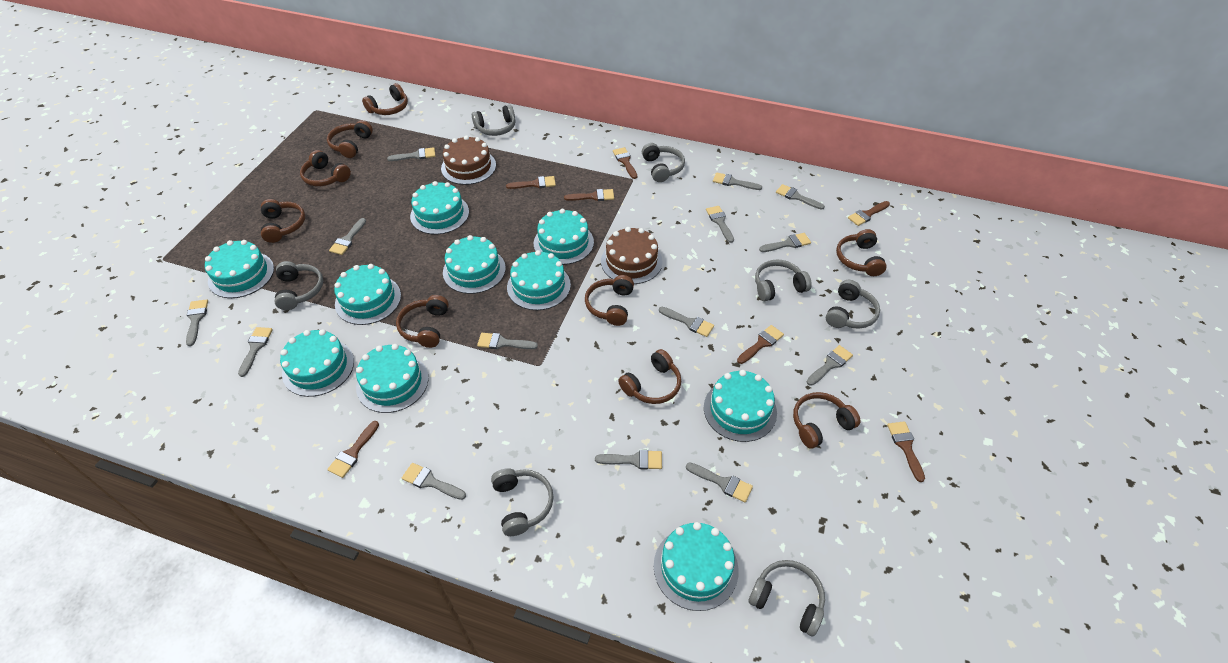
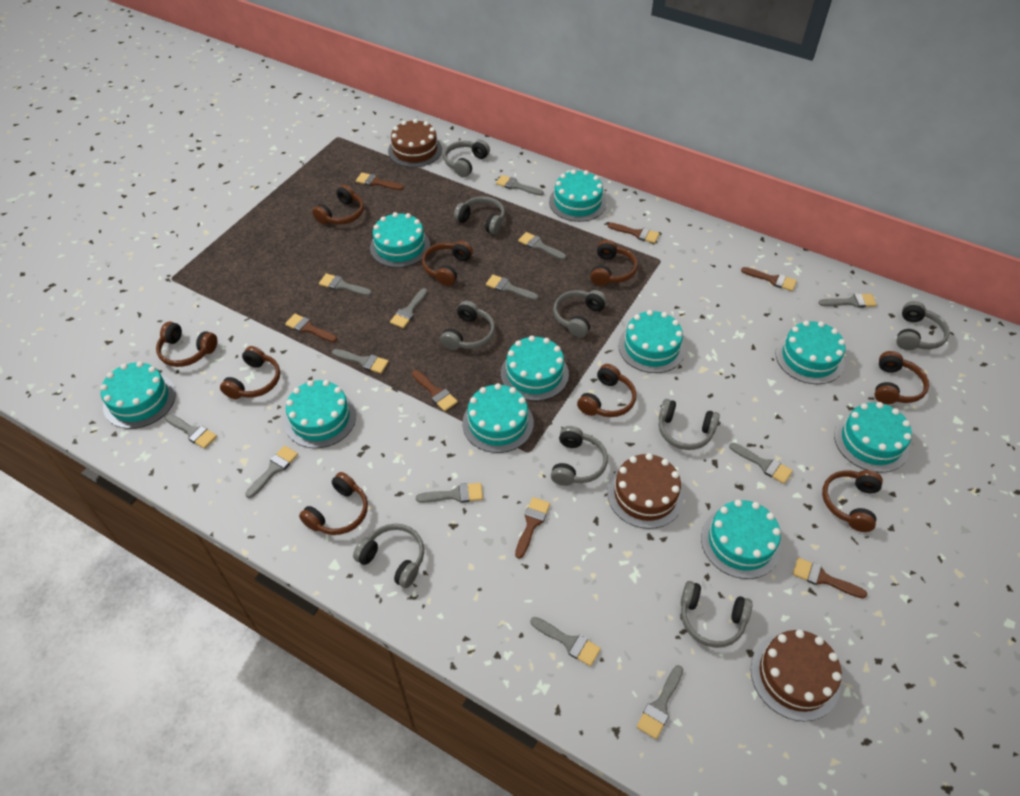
brown cake: 2 -> 3
grey brush: 14 -> 13
grey headphones: 7 -> 9

